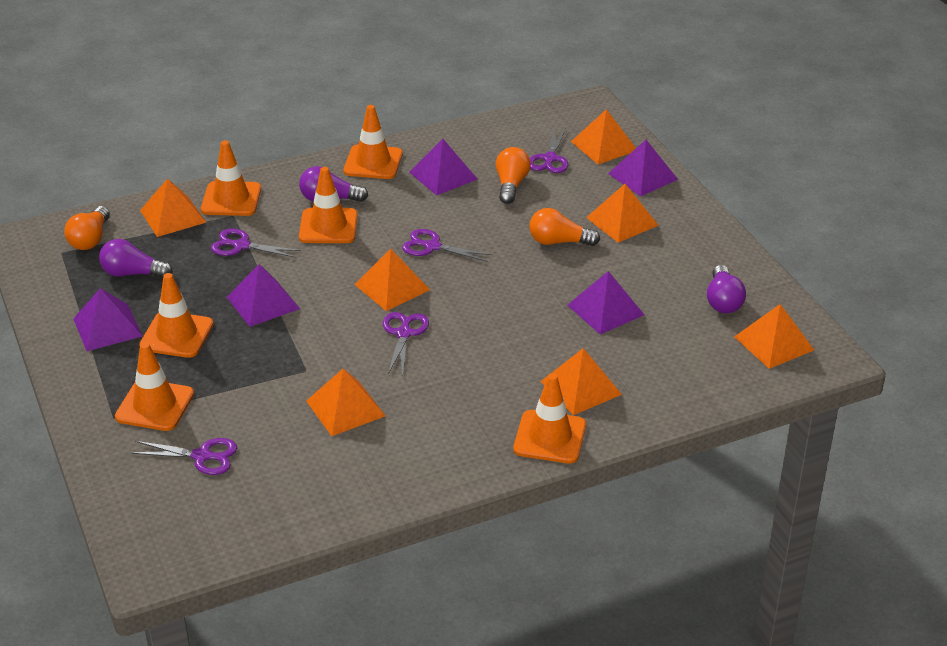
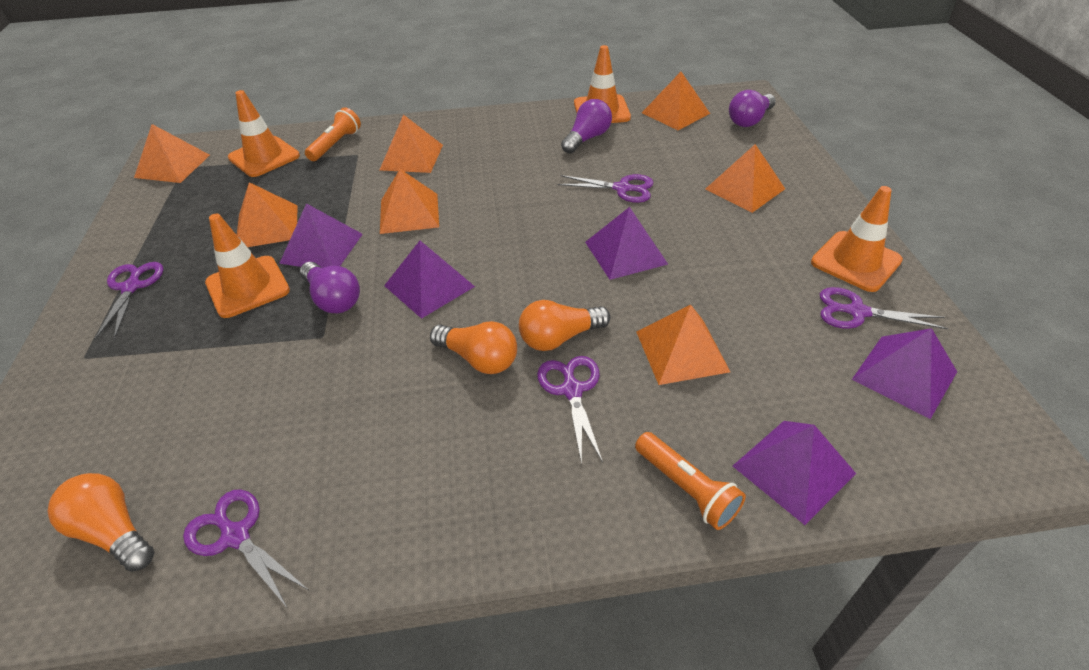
orange flashlight: 0 -> 2
orange traffic cone: 6 -> 4

